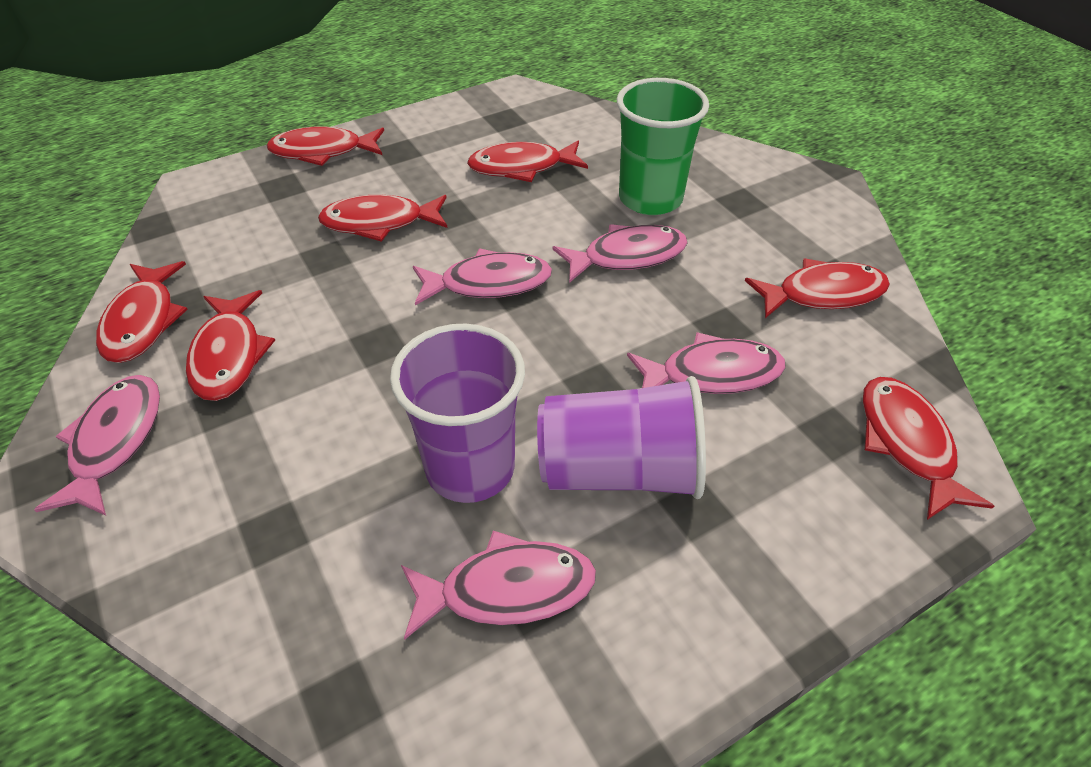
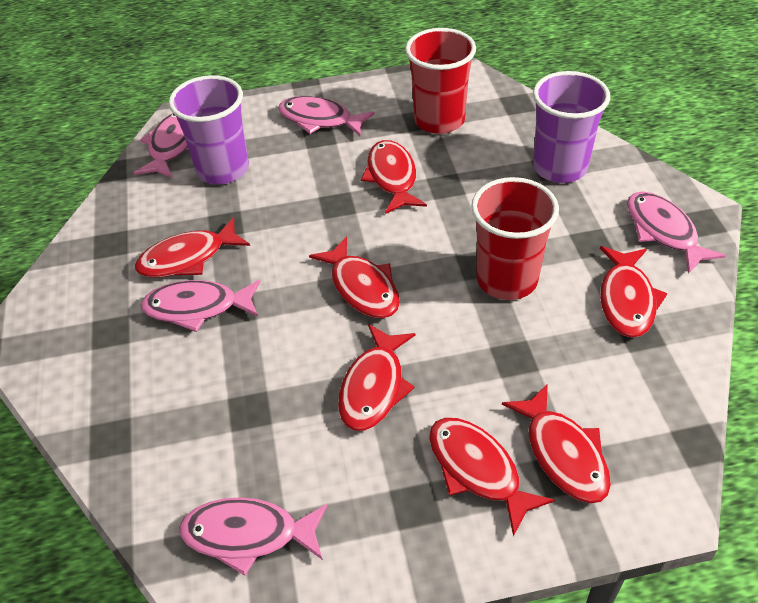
green cup: 1 -> 0
red cup: 0 -> 2

